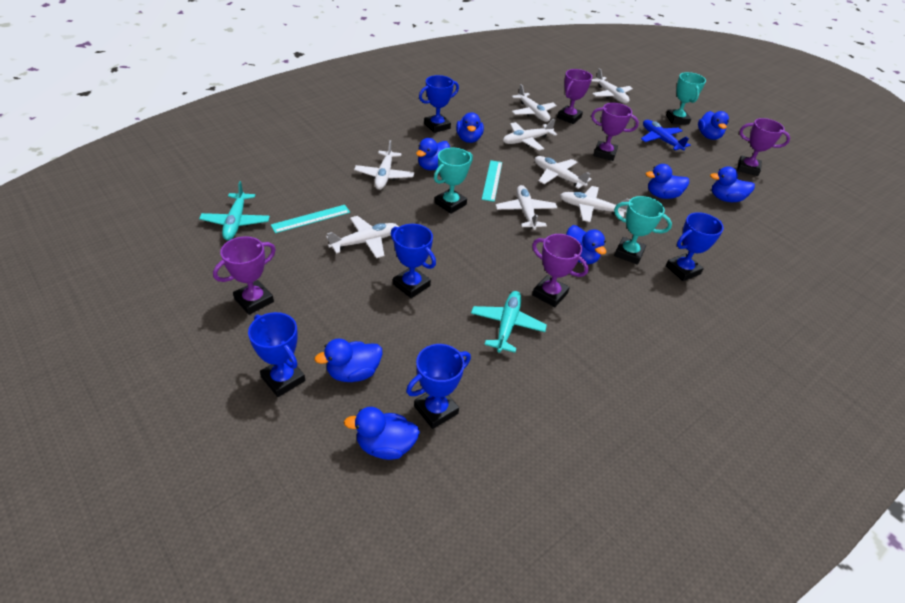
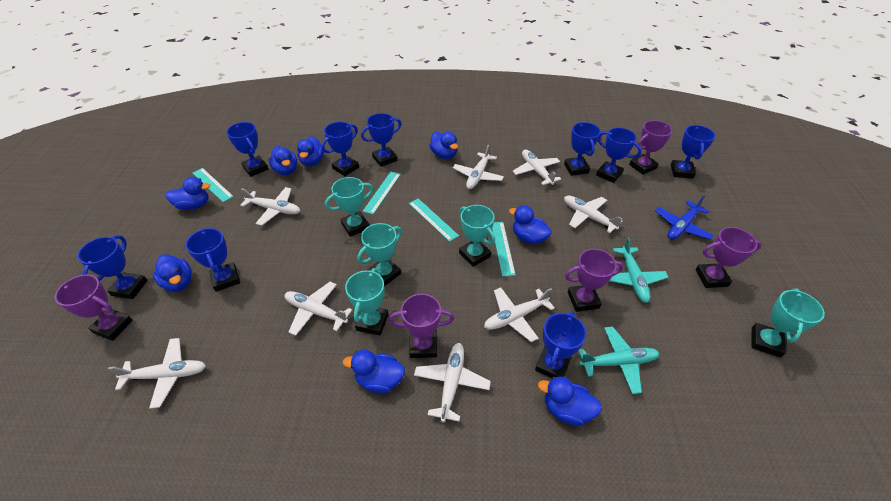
blue trophy: 5 -> 9
turquoise ruler: 2 -> 4
turquoise trophy: 3 -> 5

